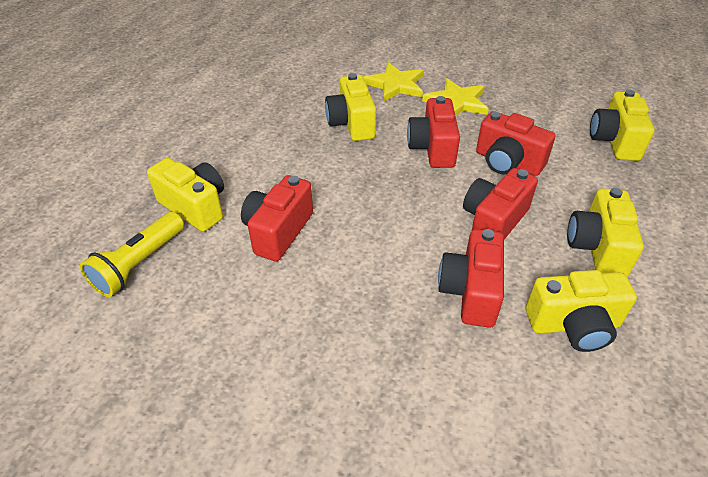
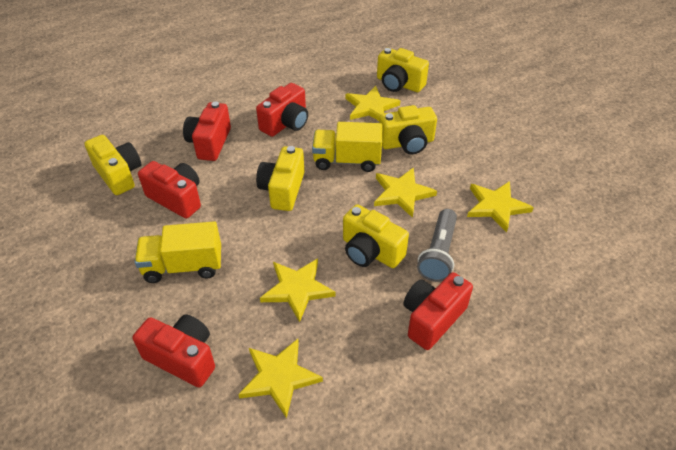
grey flashlight: 0 -> 1
yellow flashlight: 1 -> 0
yellow star: 2 -> 5
yellow truck: 0 -> 2

